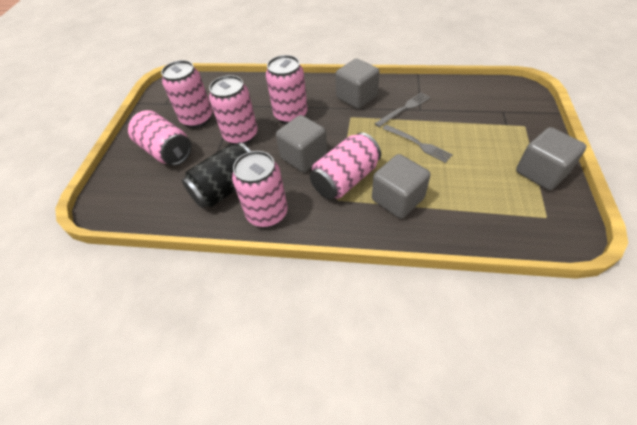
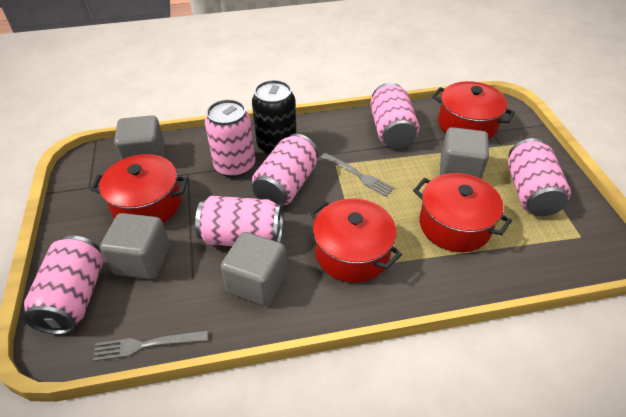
red pot: 0 -> 4

